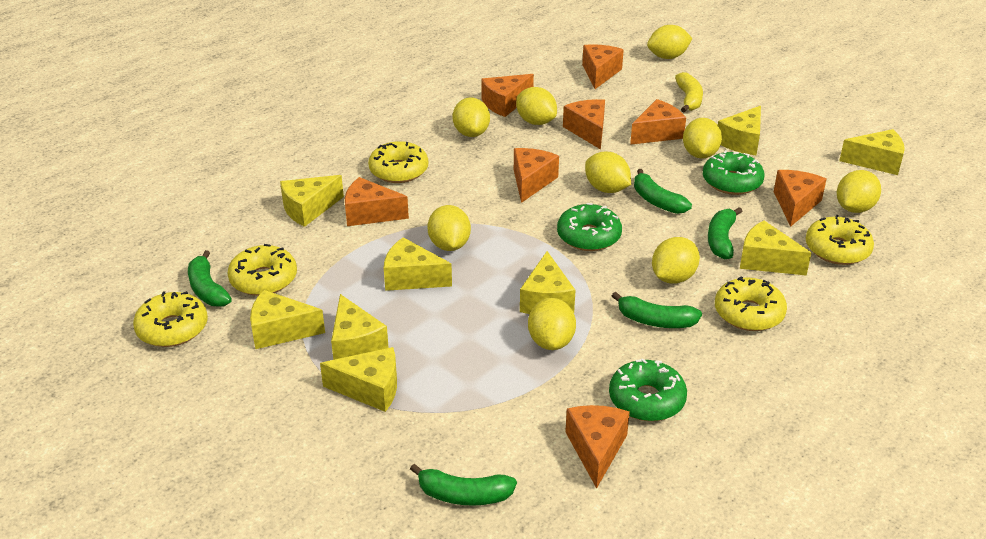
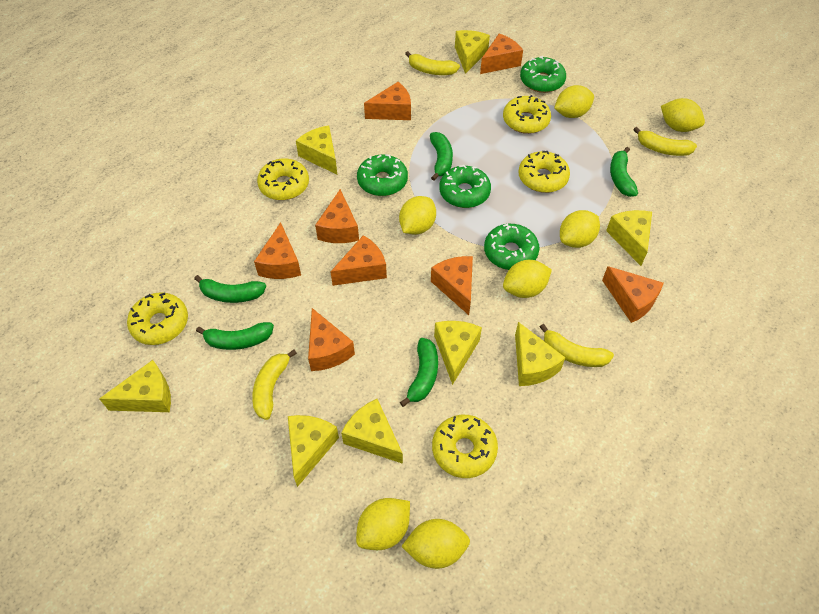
green donut: 3 -> 4
yellow banana: 1 -> 4
yellow cheese: 9 -> 8
yellow lemon: 9 -> 7

